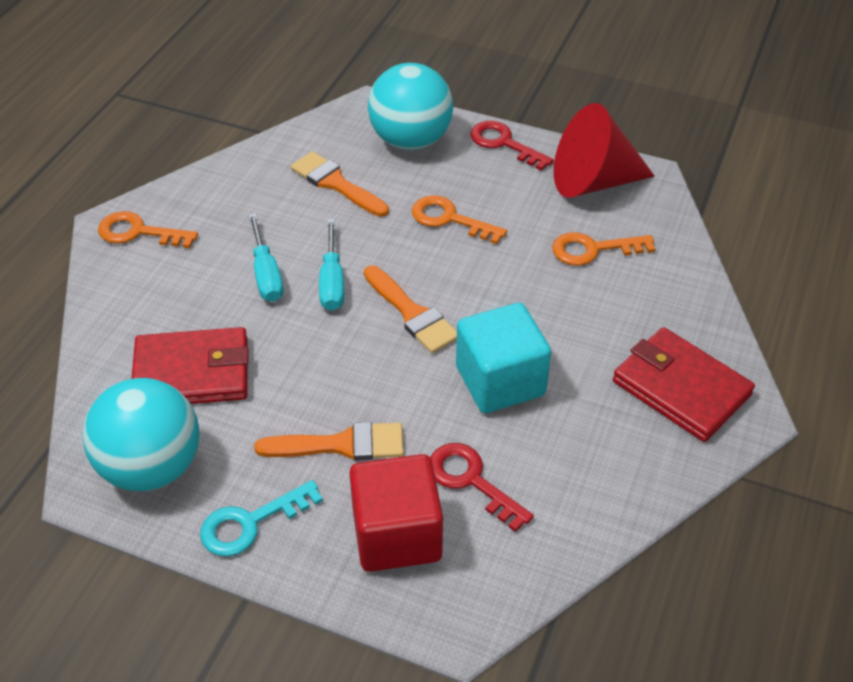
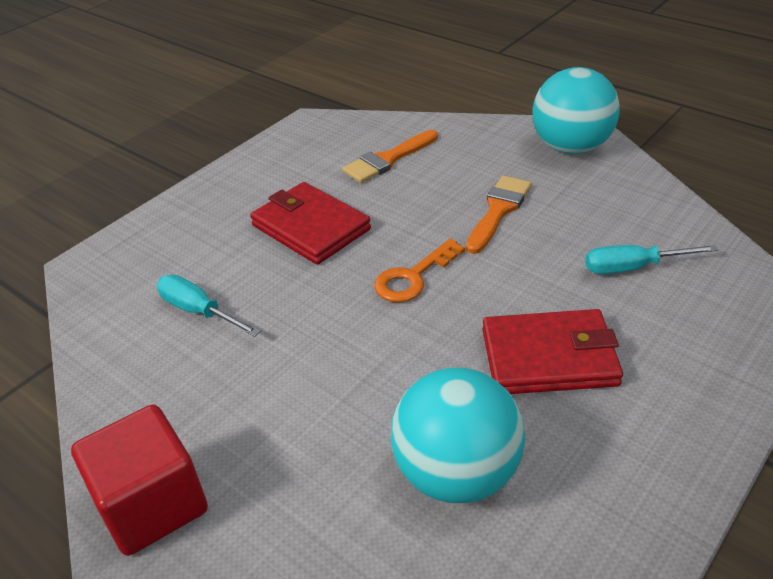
orange brush: 3 -> 2
orange key: 3 -> 1
red cone: 1 -> 0
red key: 2 -> 0
turquoise cube: 1 -> 0
turquoise key: 1 -> 0

